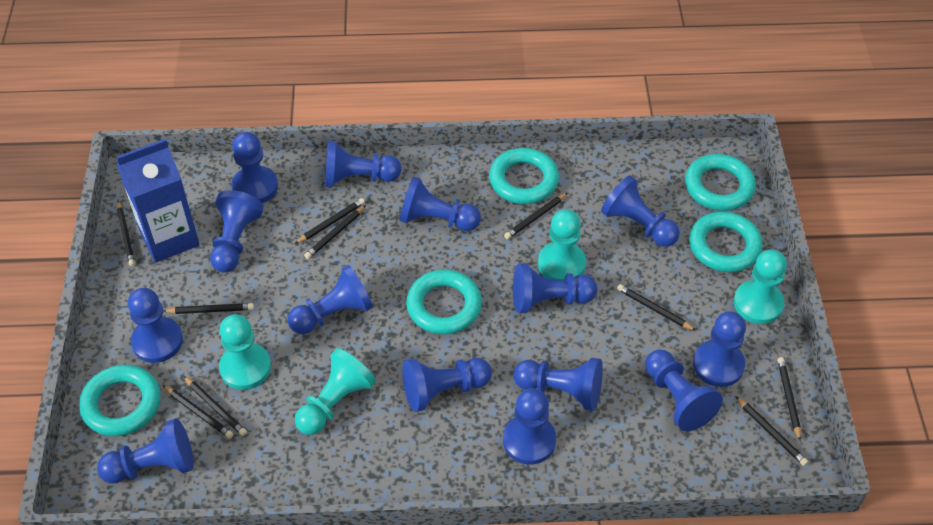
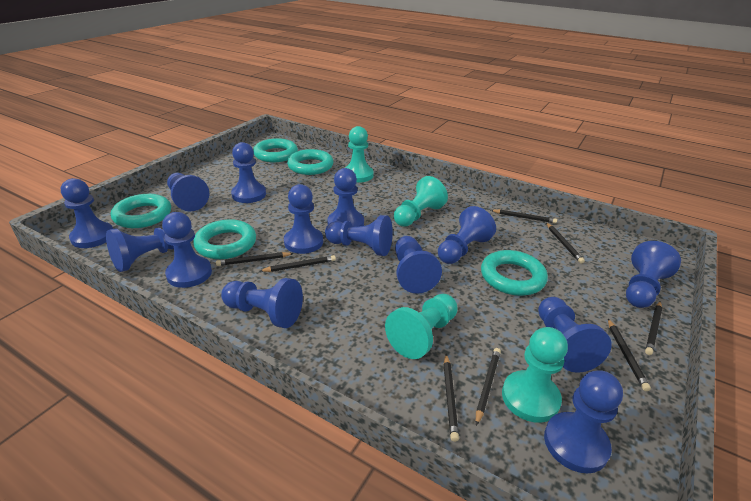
black pencil: 10 -> 8
blue carton: 1 -> 0

